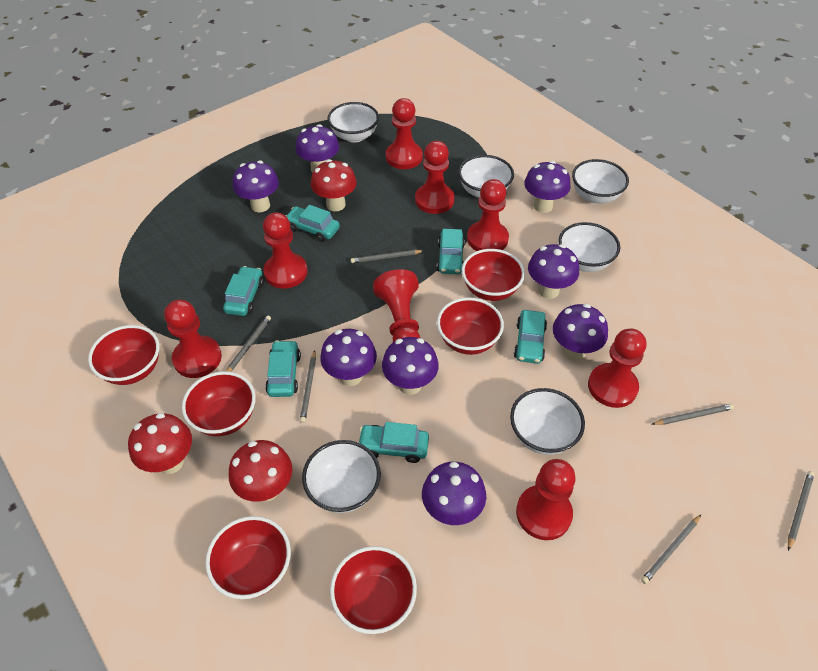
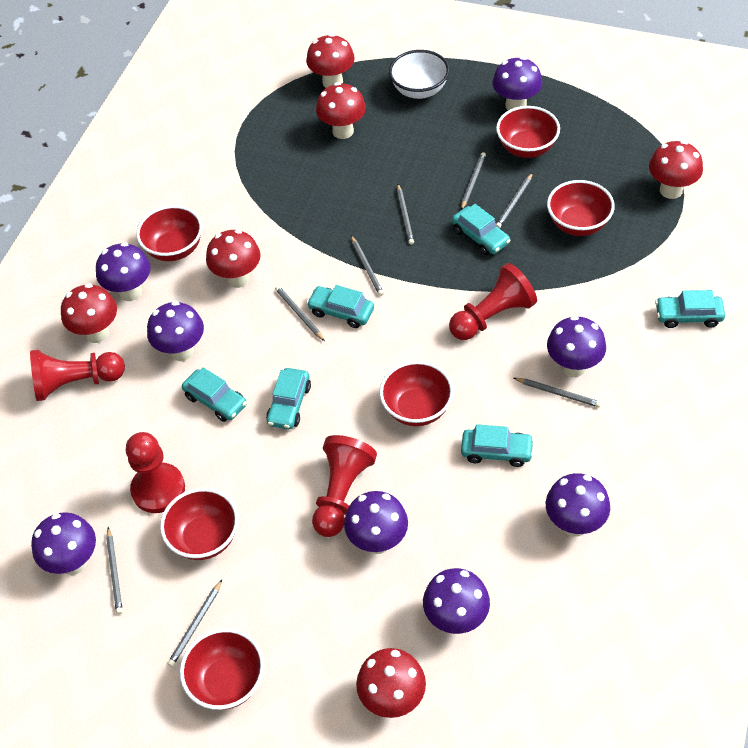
grey pencil: 6 -> 8
red mushroom: 3 -> 6
red pawn: 8 -> 4
white bowl: 6 -> 1

